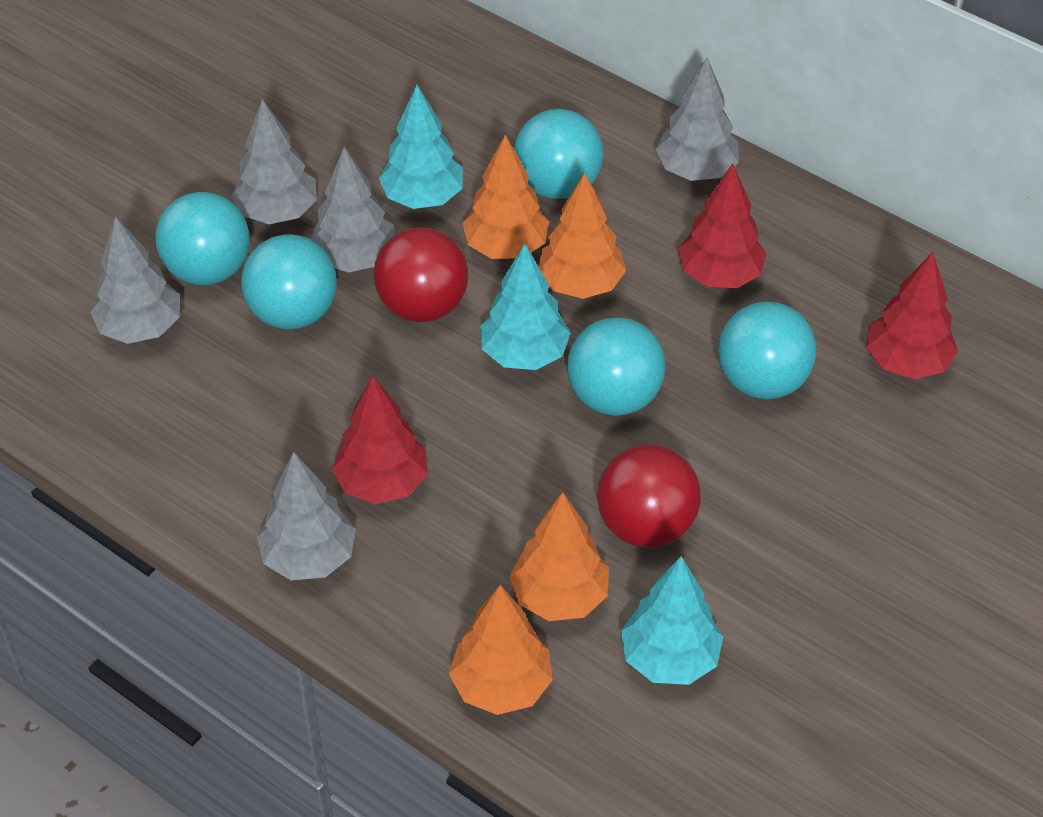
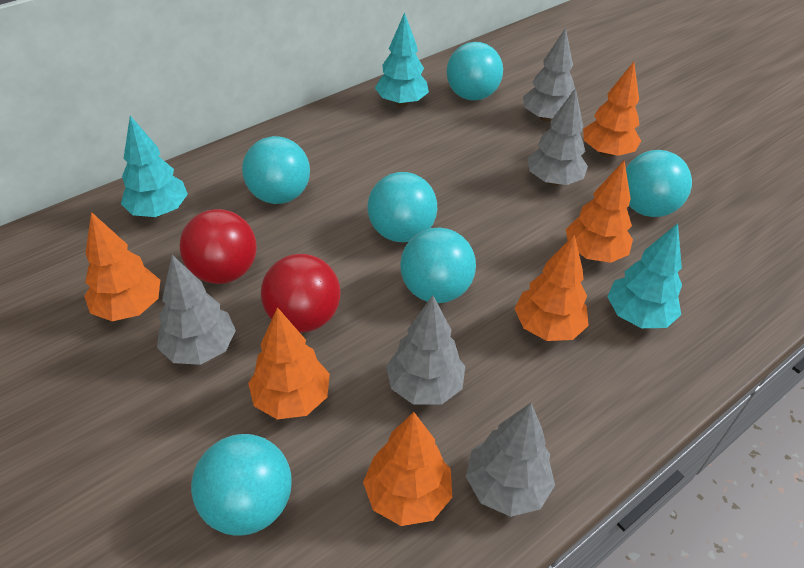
orange tree: 4 -> 6
red tree: 3 -> 0
turquoise ball: 5 -> 6

